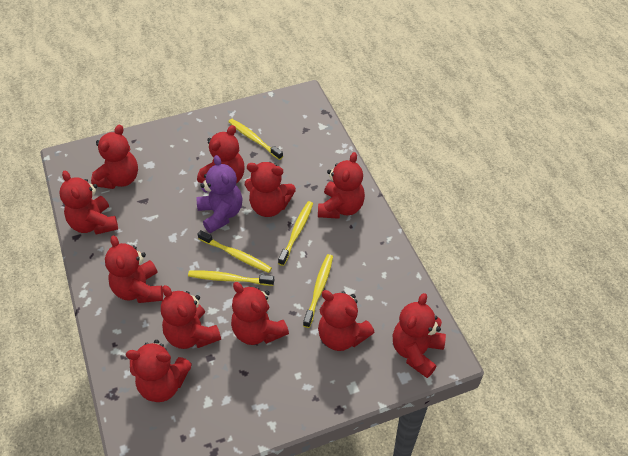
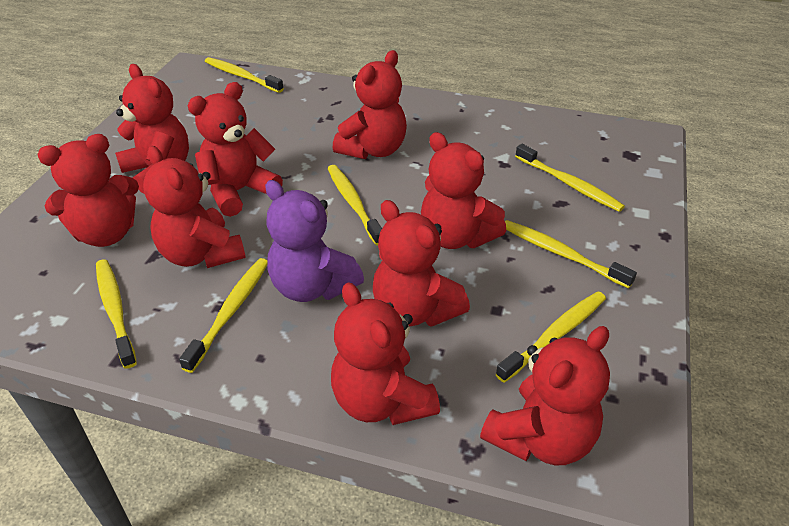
red teddy bear: 11 -> 9
yellow toothbrush: 5 -> 7

